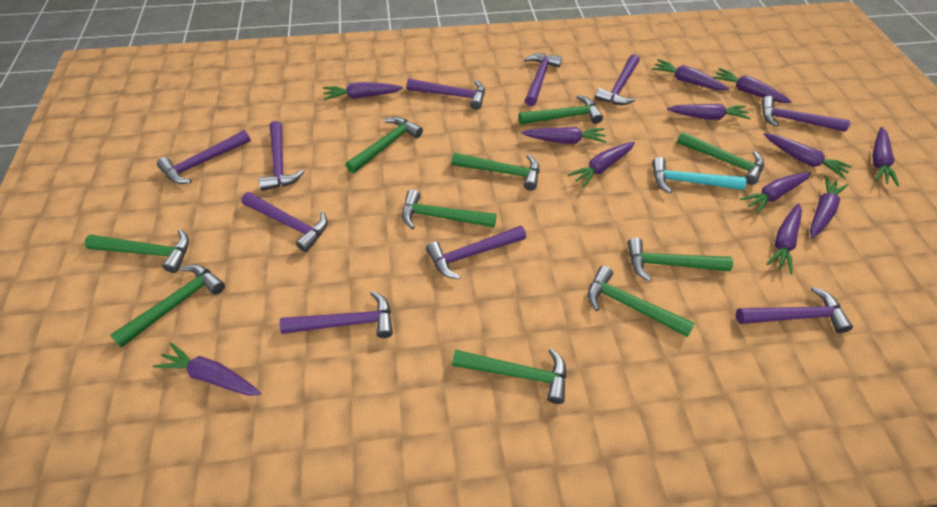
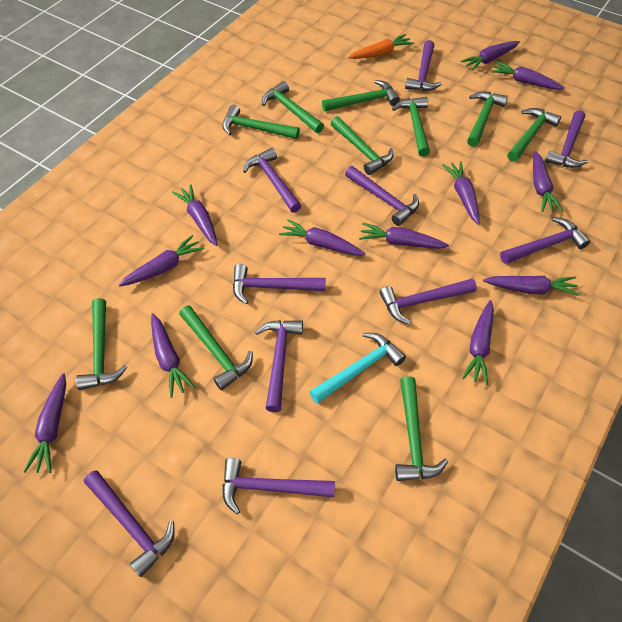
orange carrot: 0 -> 1

